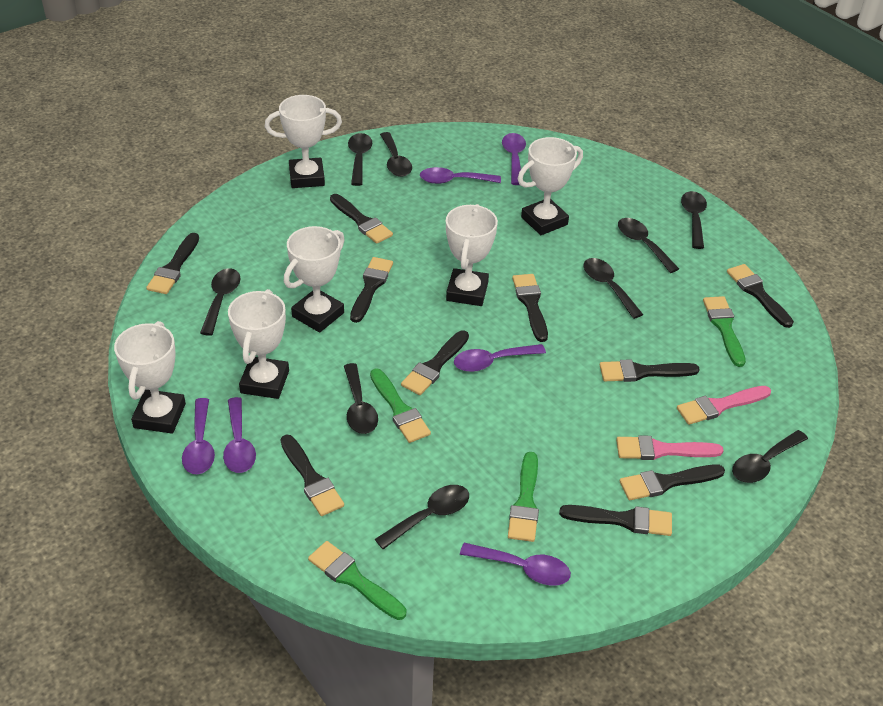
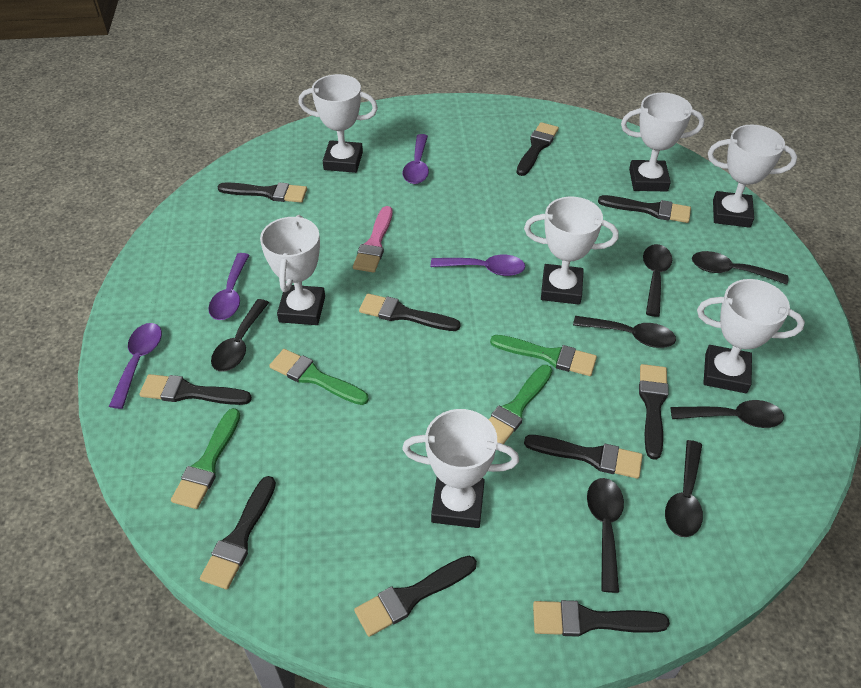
black spoon: 9 -> 7
pink brush: 2 -> 1
purple spoon: 6 -> 4
white trophy: 6 -> 7

